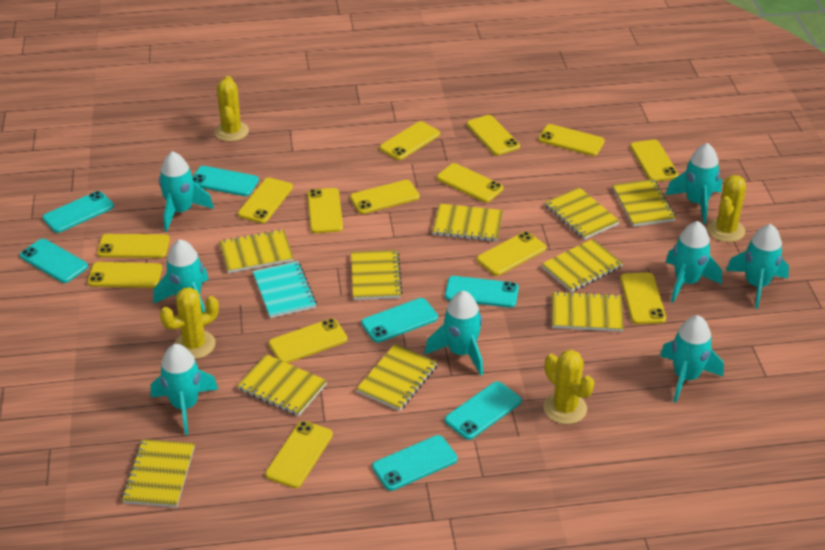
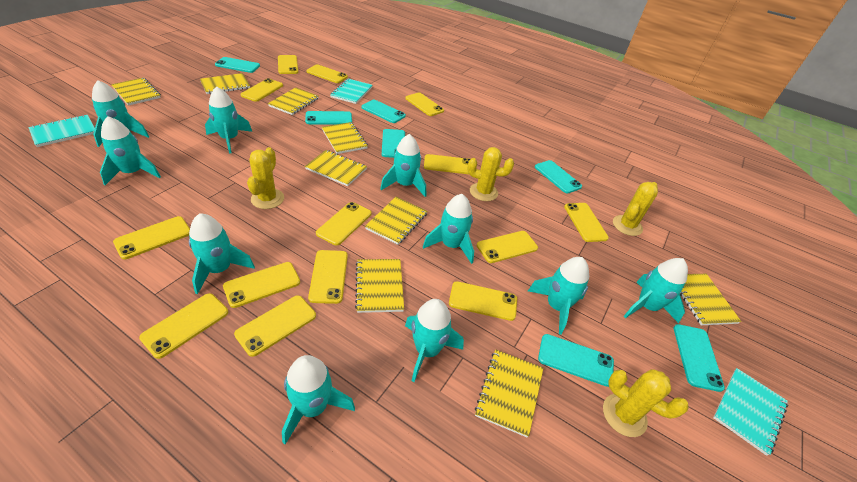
turquoise notebook: 1 -> 3
turquoise rocket: 8 -> 10
yellow notebook: 10 -> 9

